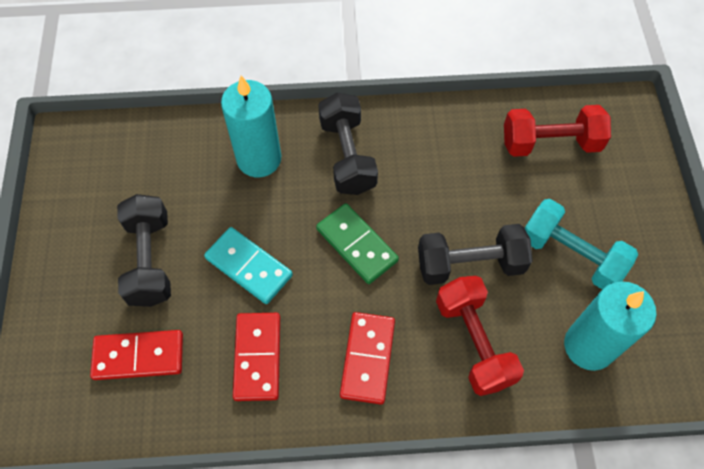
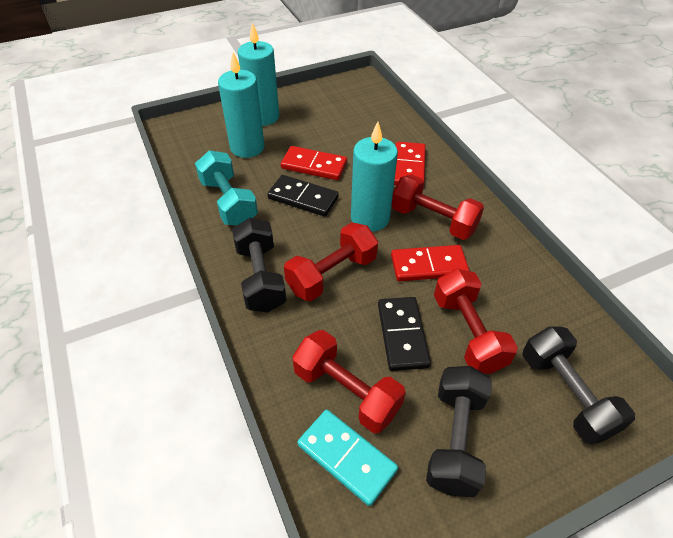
black domino: 0 -> 2
green domino: 1 -> 0
red dumbbell: 2 -> 4
turquoise candle: 2 -> 3

